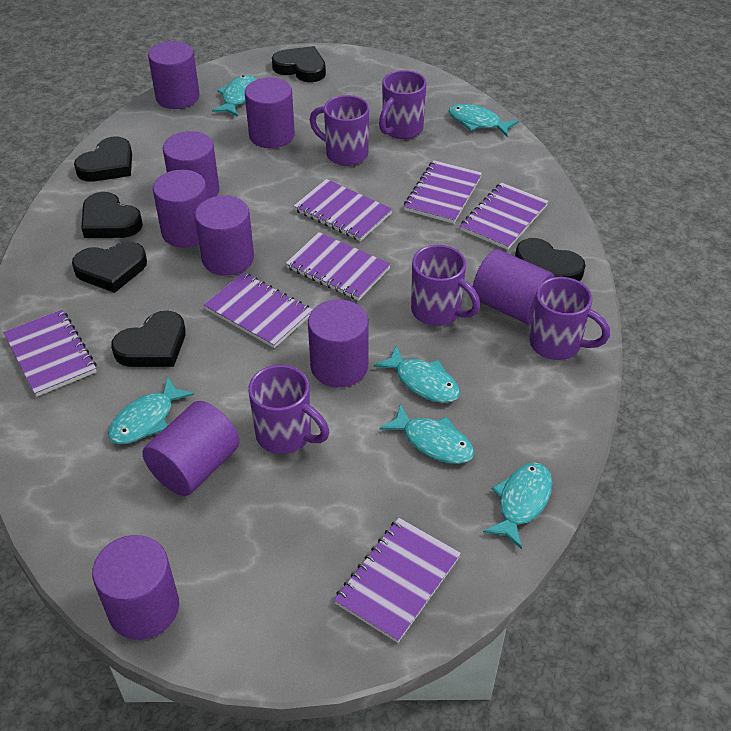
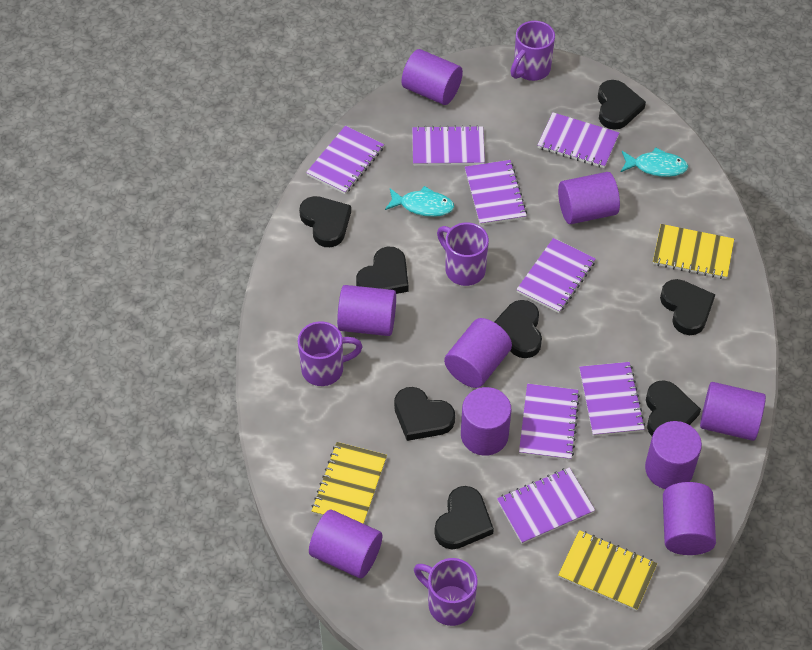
black heart: 6 -> 8
purple mug: 5 -> 4
purple notebook: 7 -> 8
turquoise fish: 6 -> 2
yellow notebook: 0 -> 3

